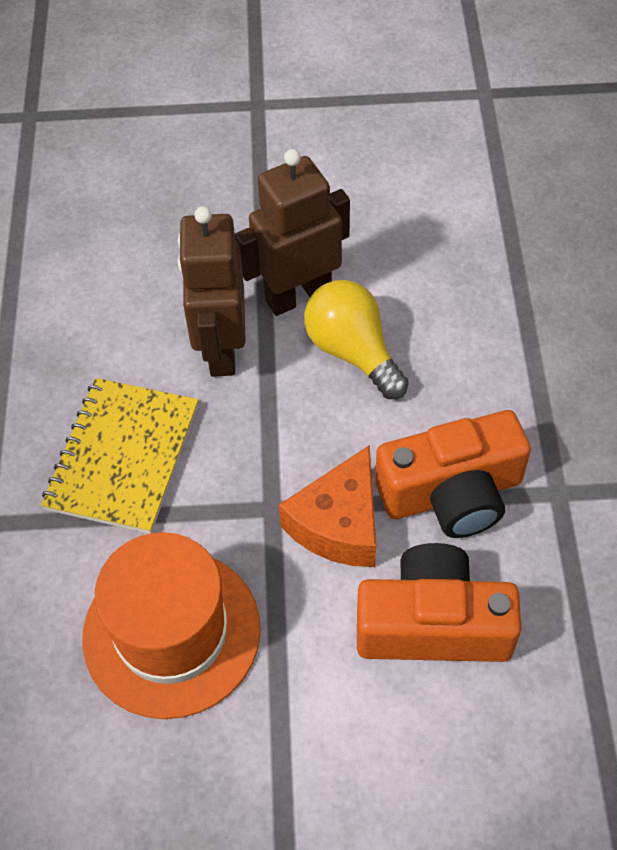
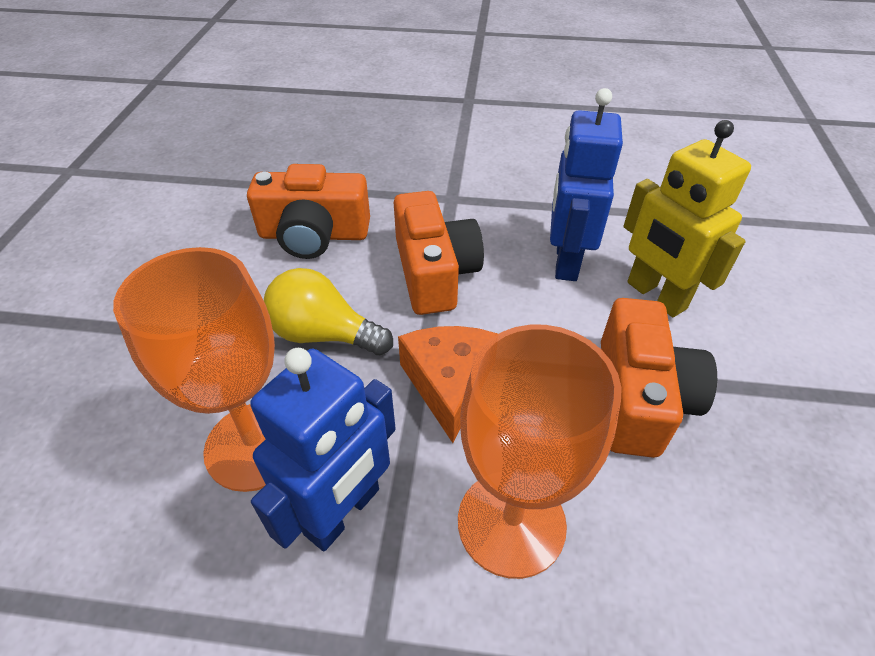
blue robot: 0 -> 2
brown robot: 2 -> 0
orange camera: 2 -> 3
orange goblet: 0 -> 2
orange hat: 1 -> 0
yellow notebook: 1 -> 0
yellow robot: 0 -> 1

